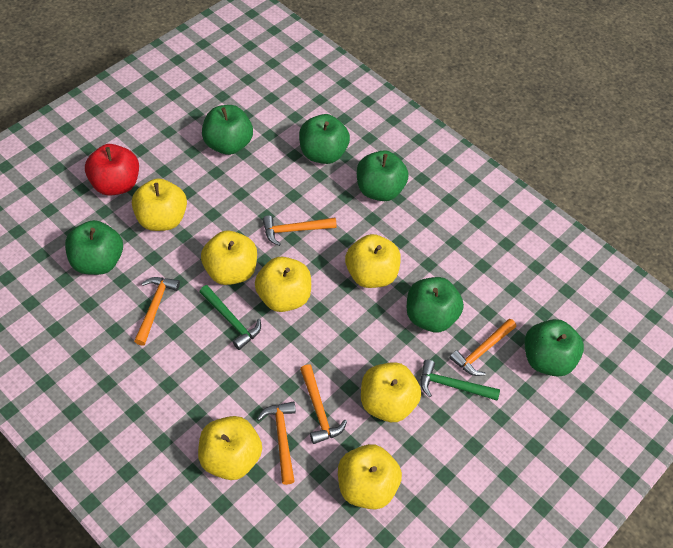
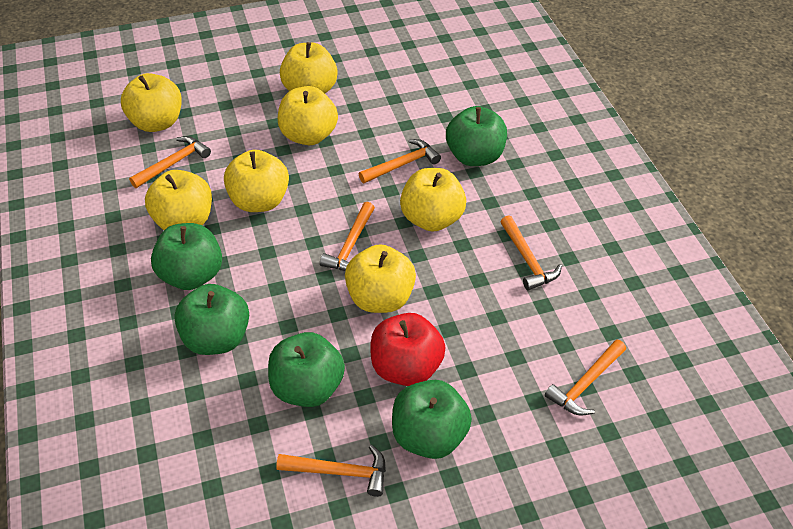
green apple: 6 -> 5
green hammer: 2 -> 0
orange hammer: 5 -> 6

